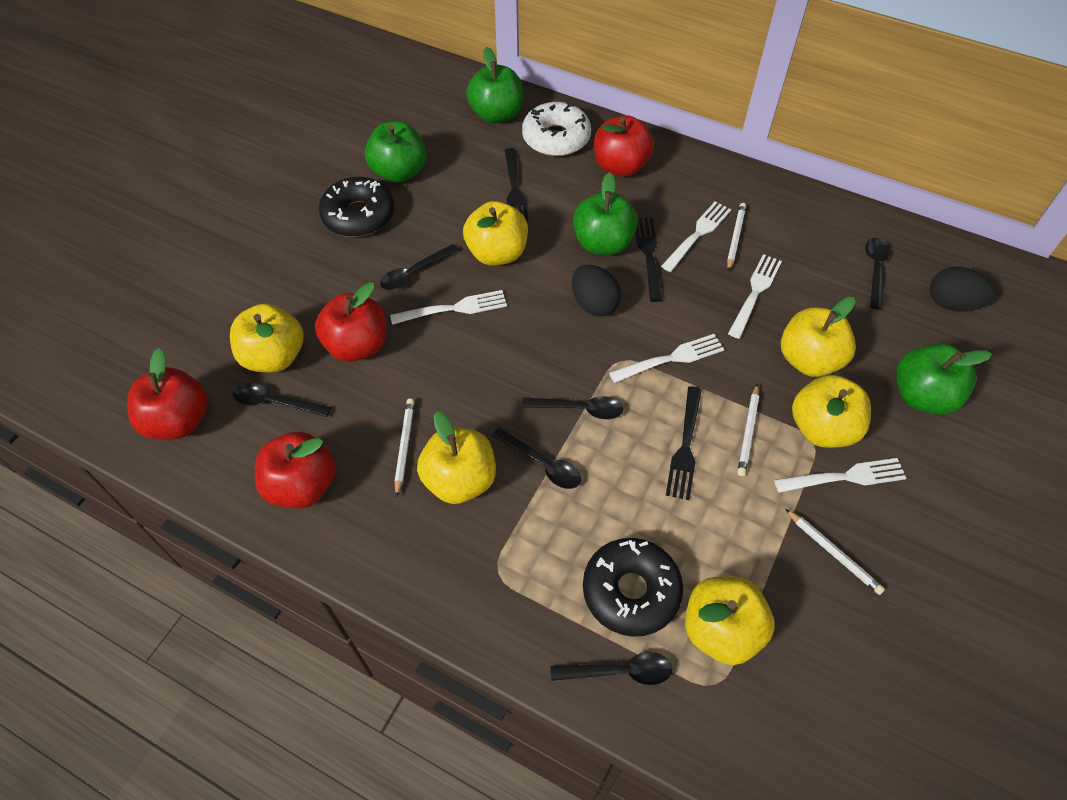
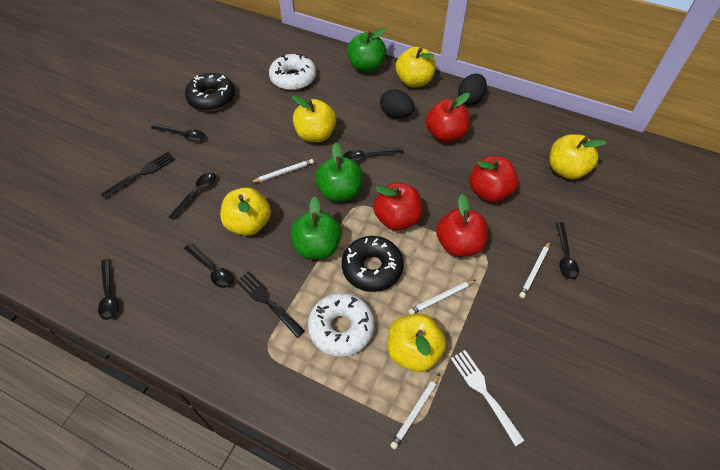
black fork: 3 -> 2
green apple: 4 -> 3
white donut: 1 -> 2
white fork: 5 -> 1
yellow apple: 6 -> 5

